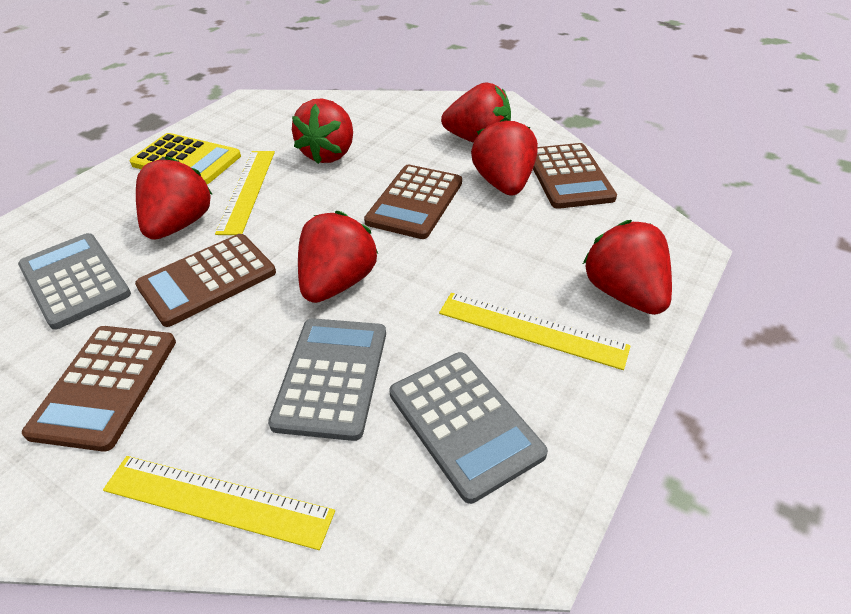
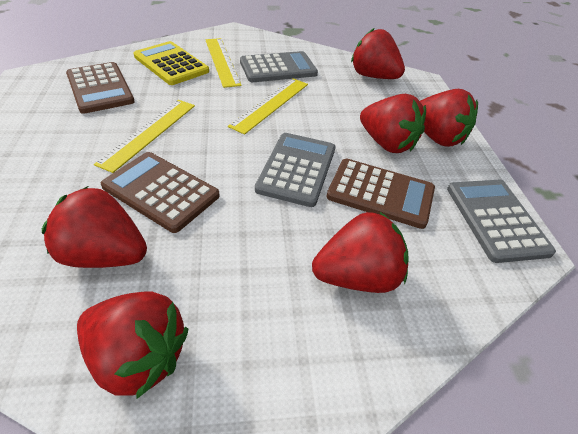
brown calculator: 4 -> 3

